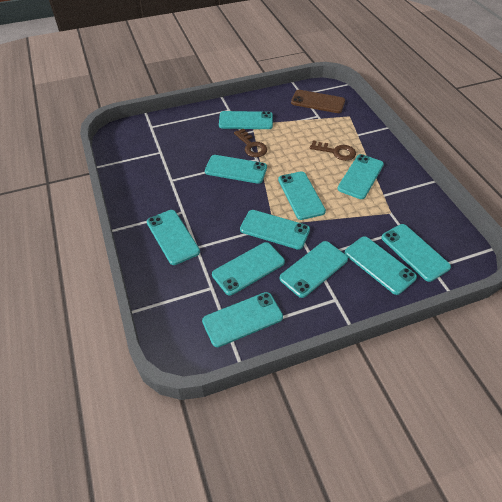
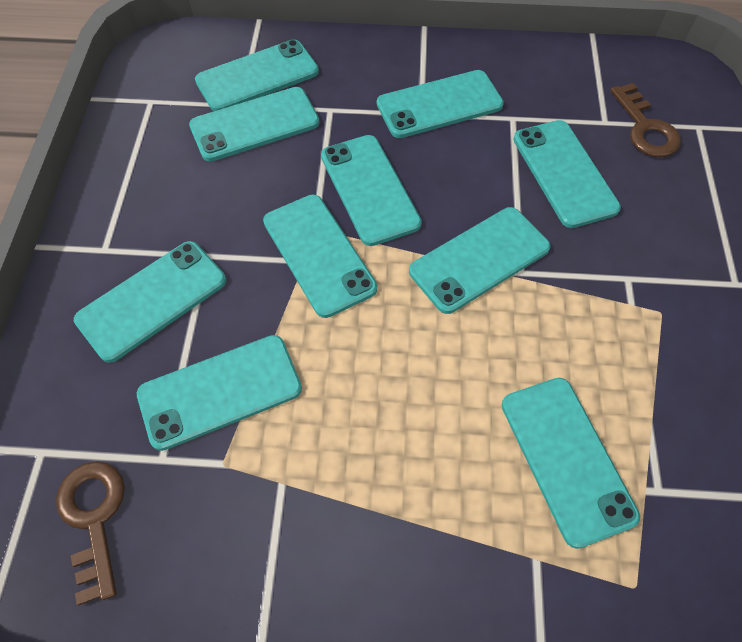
brown phone: 1 -> 0
turquoise phone: 11 -> 10

